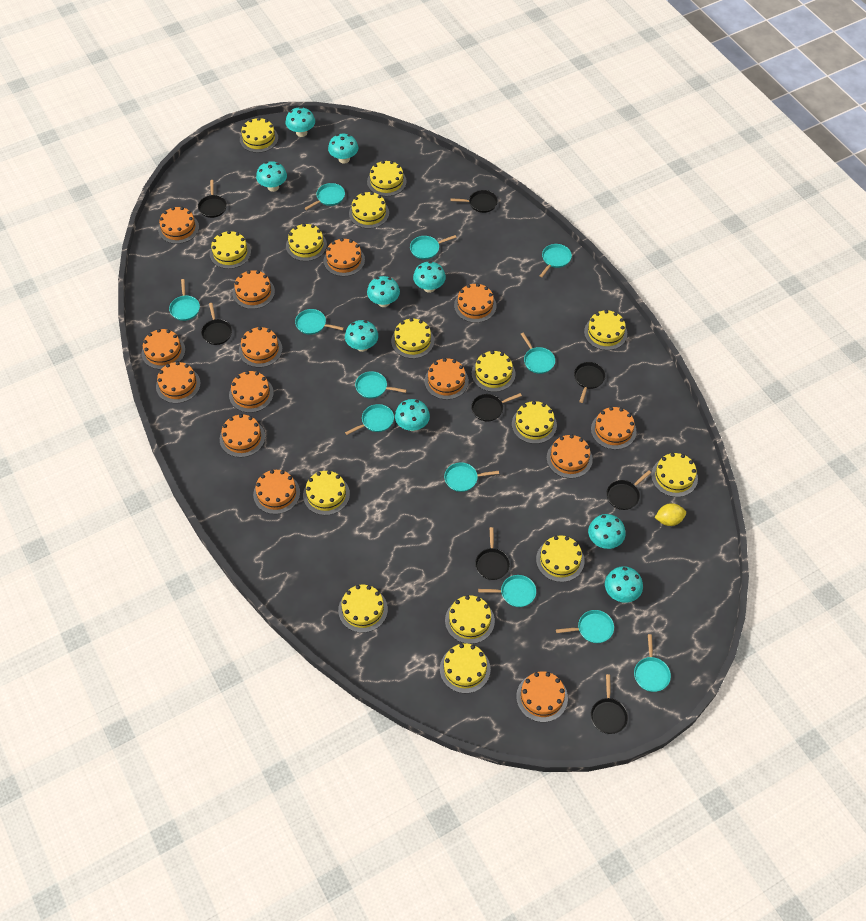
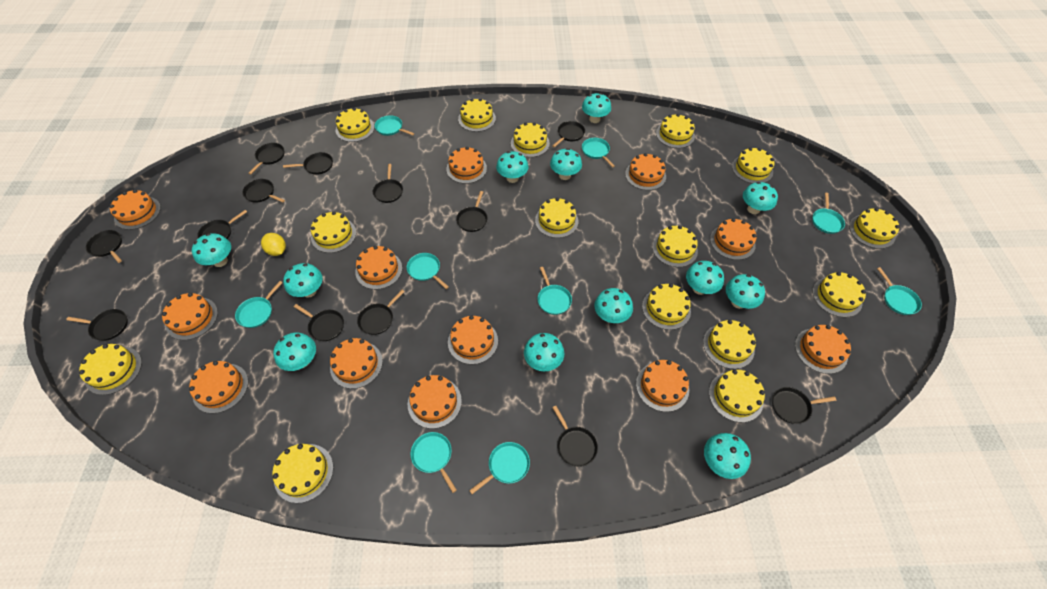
black pan: 8 -> 13
orange cake: 14 -> 12
turquoise mushroom: 9 -> 12
turquoise pan: 12 -> 9

